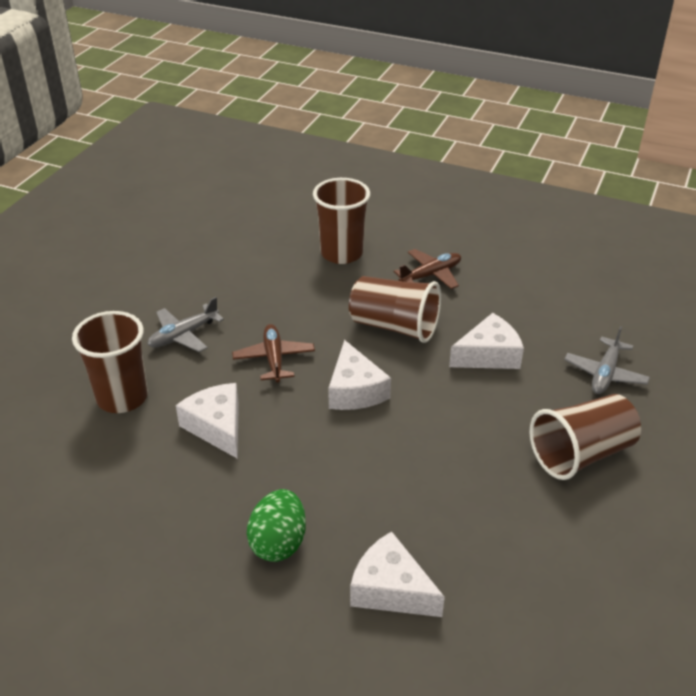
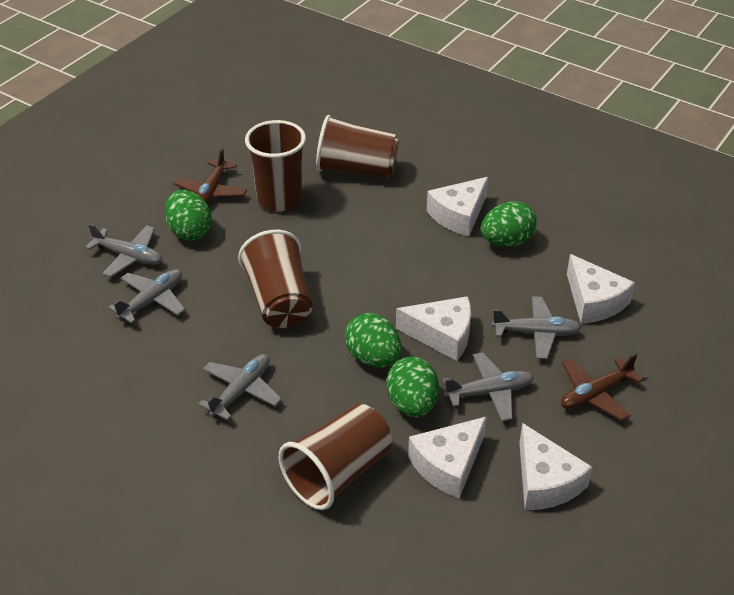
green egg: 1 -> 4
grey plane: 2 -> 5
white cheese: 4 -> 5

